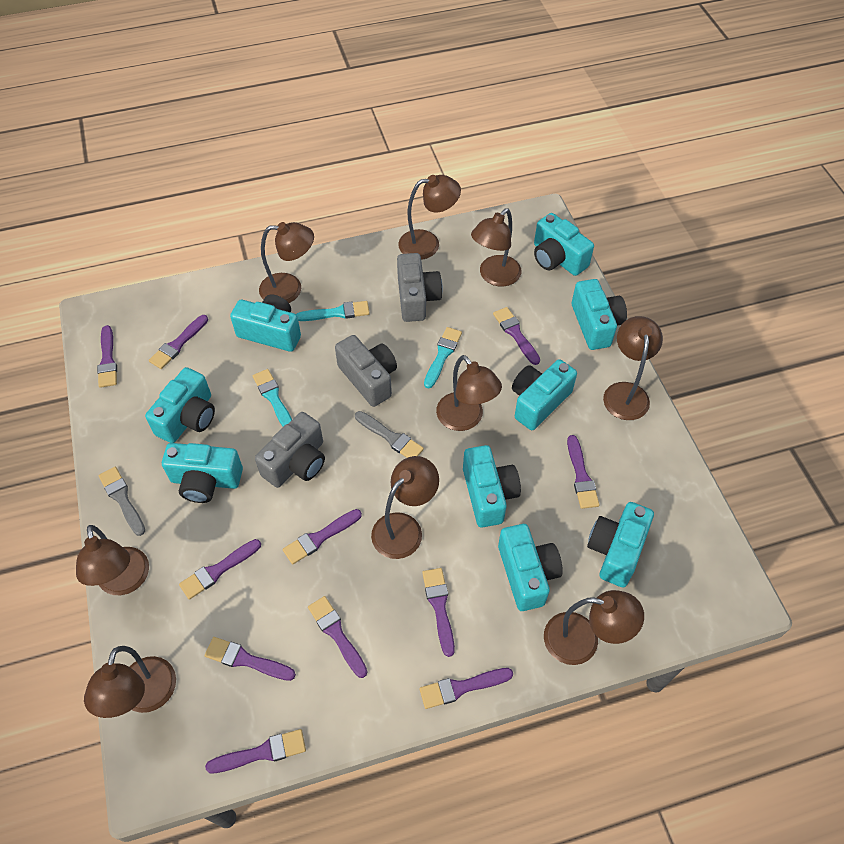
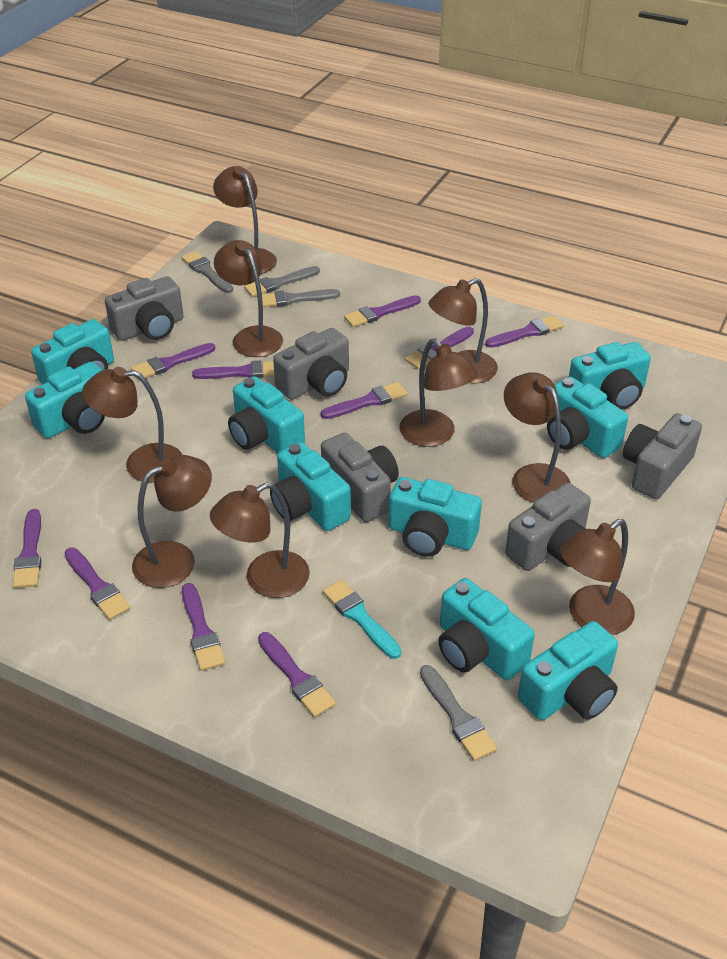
grey brush: 2 -> 4
grey camera: 3 -> 5
purple brush: 11 -> 10
turquoise brush: 3 -> 1

